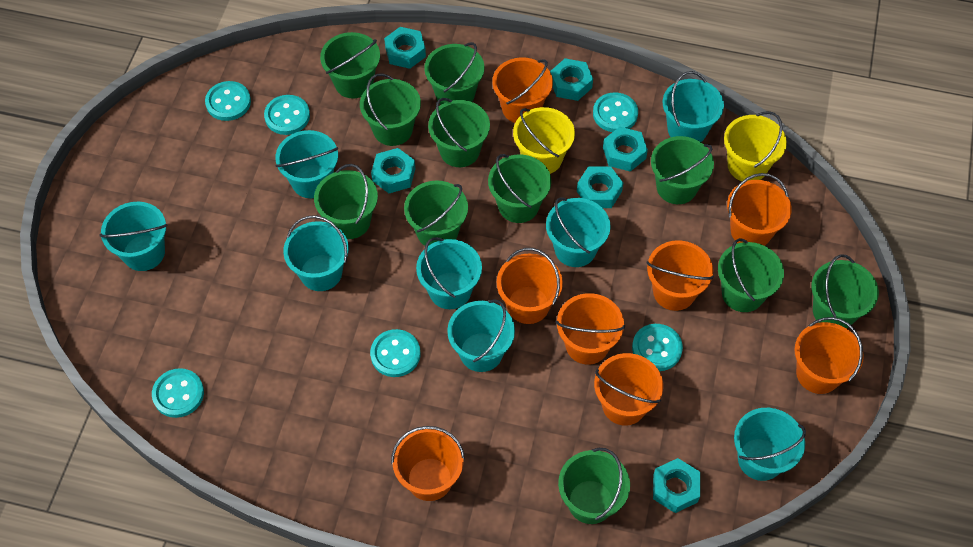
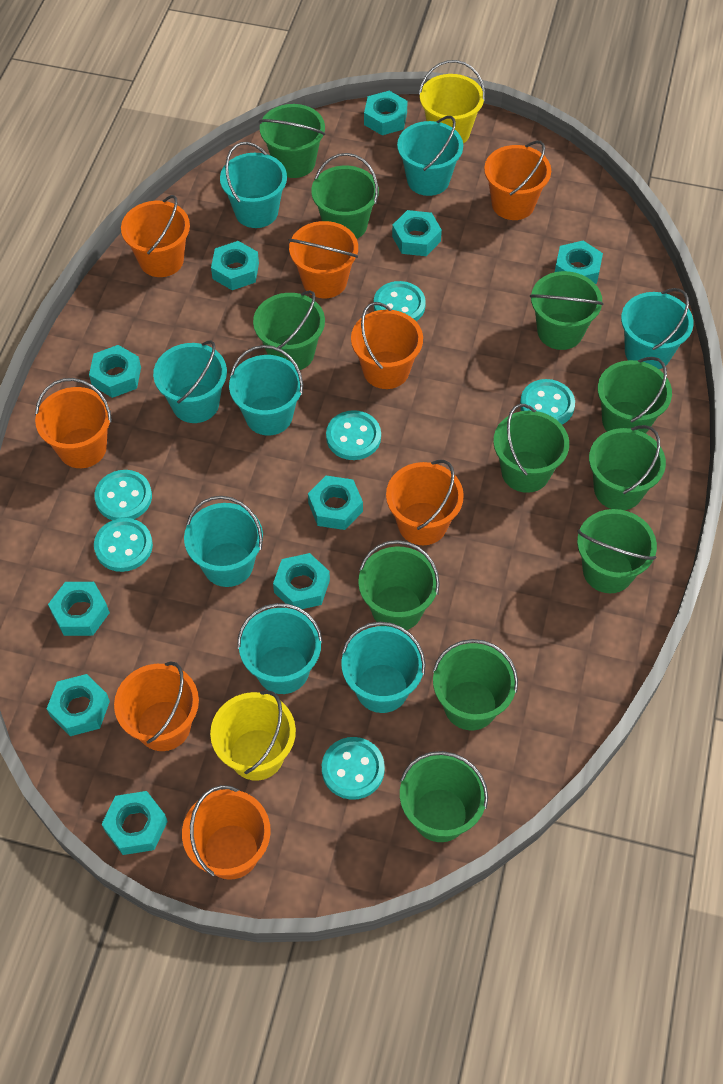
turquoise nut: 6 -> 10

